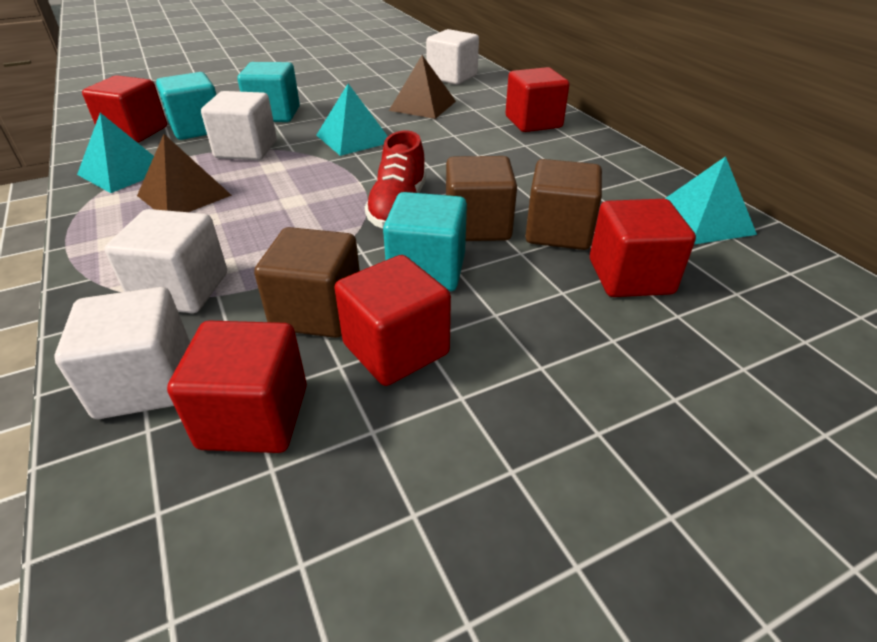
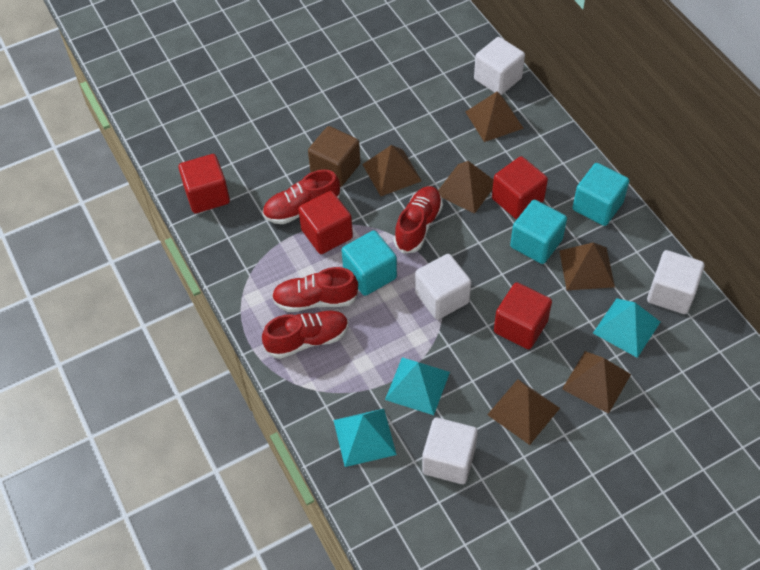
brown cube: 3 -> 1
brown pyramid: 2 -> 6
red cube: 5 -> 4
red shoe: 1 -> 4

